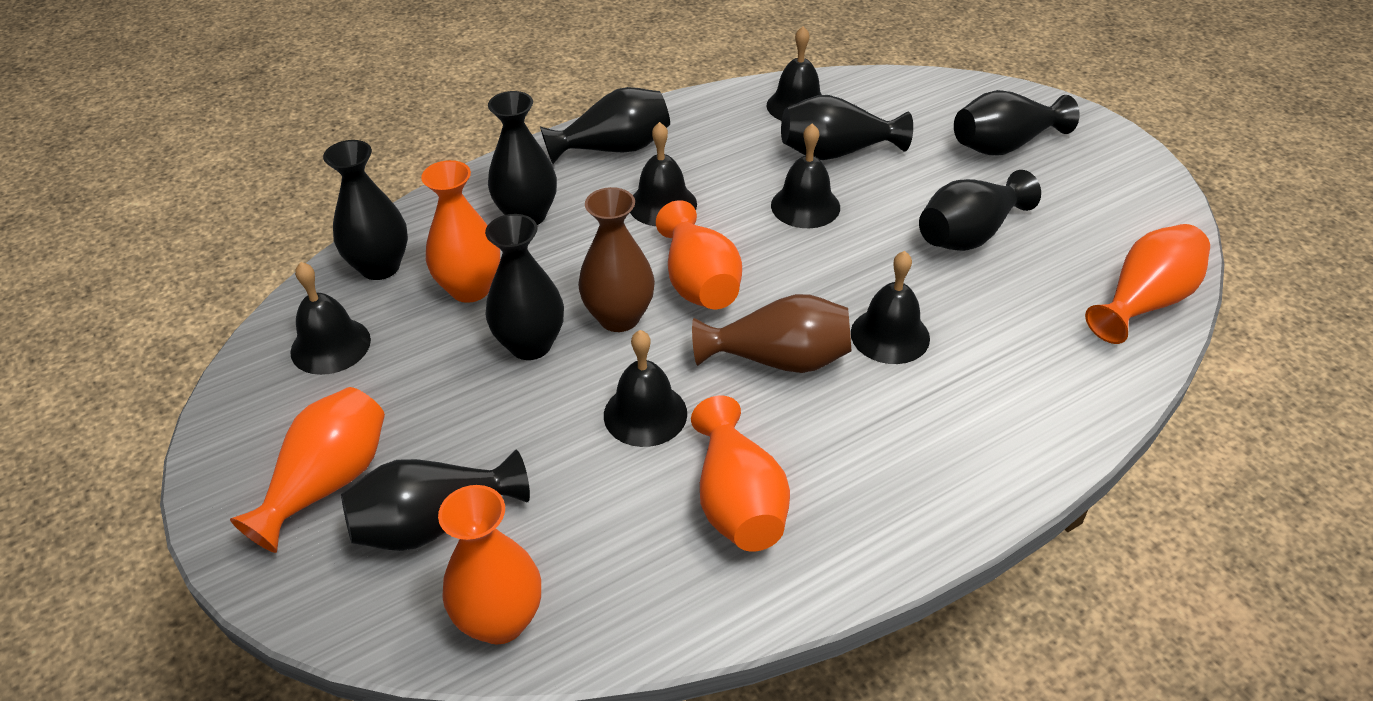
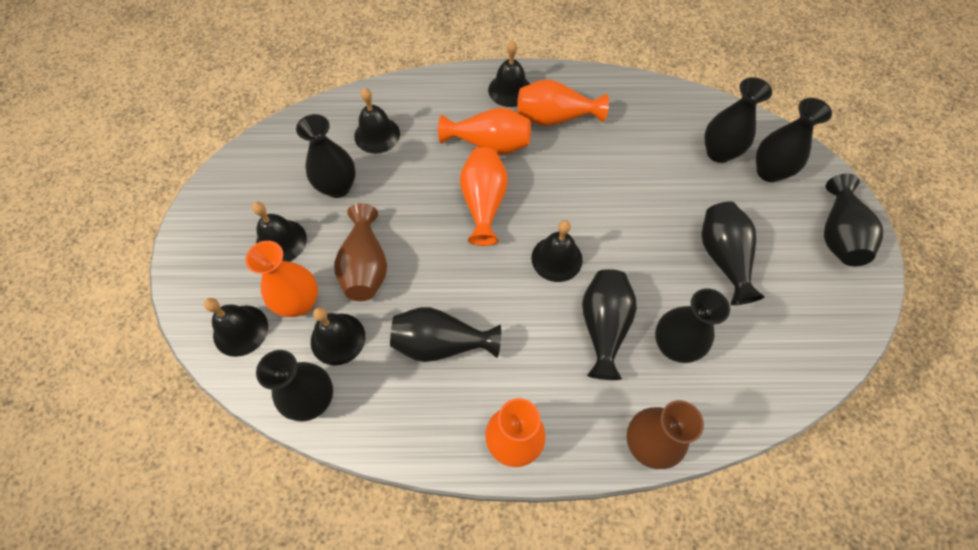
black vase: 8 -> 9
orange vase: 6 -> 5

